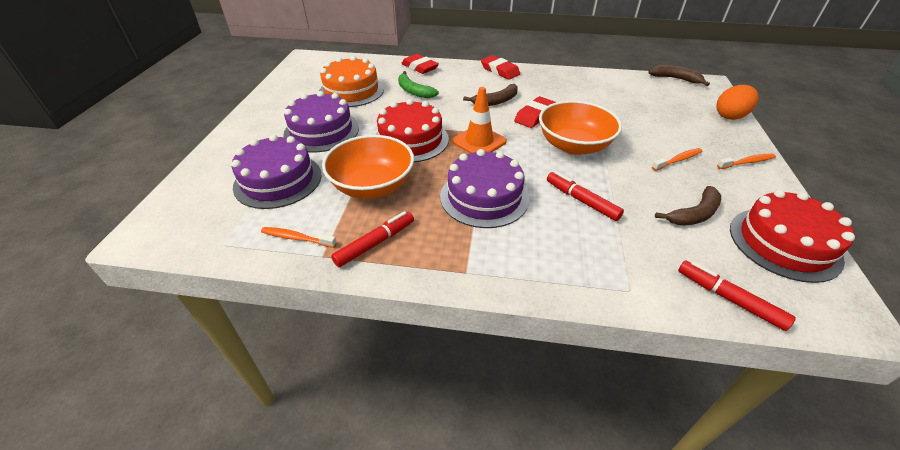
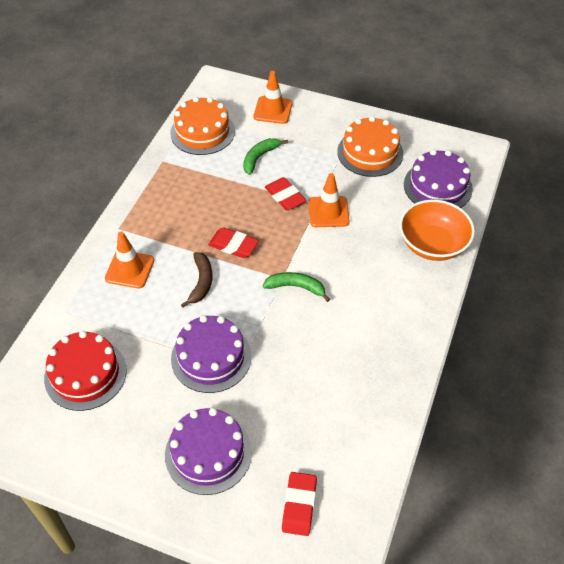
brown banana: 3 -> 1
green banana: 1 -> 2
orange bowl: 2 -> 1
orange cake: 1 -> 2
orange egg: 1 -> 0
orange toothbrush: 3 -> 0
orange traffic cone: 1 -> 3
red cake: 2 -> 1
red marker: 3 -> 0

